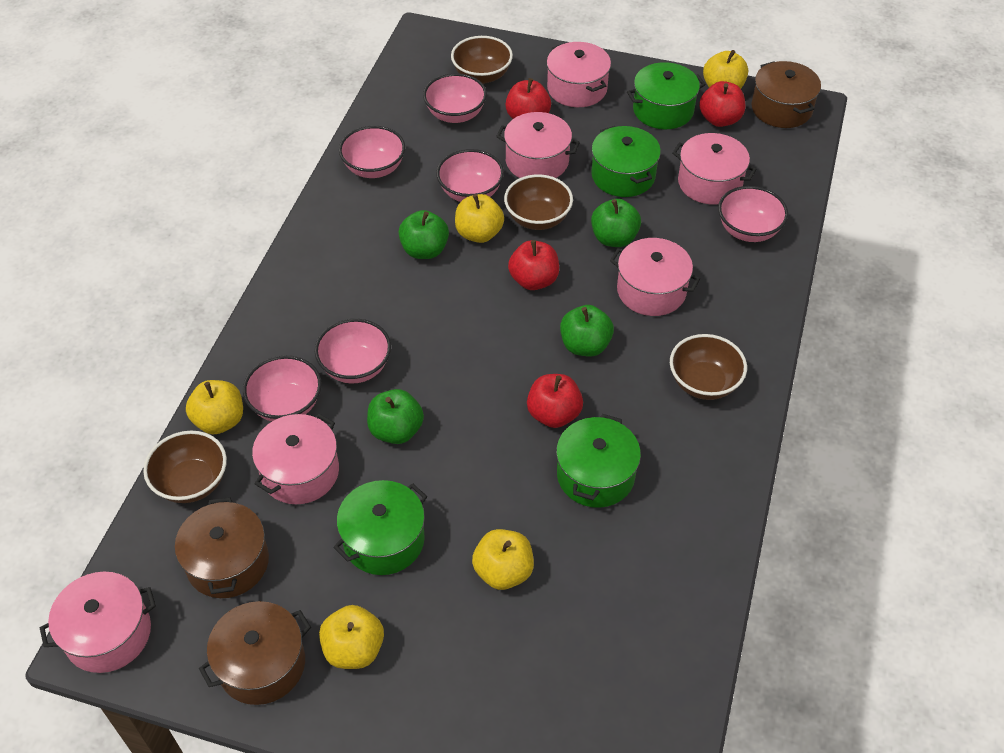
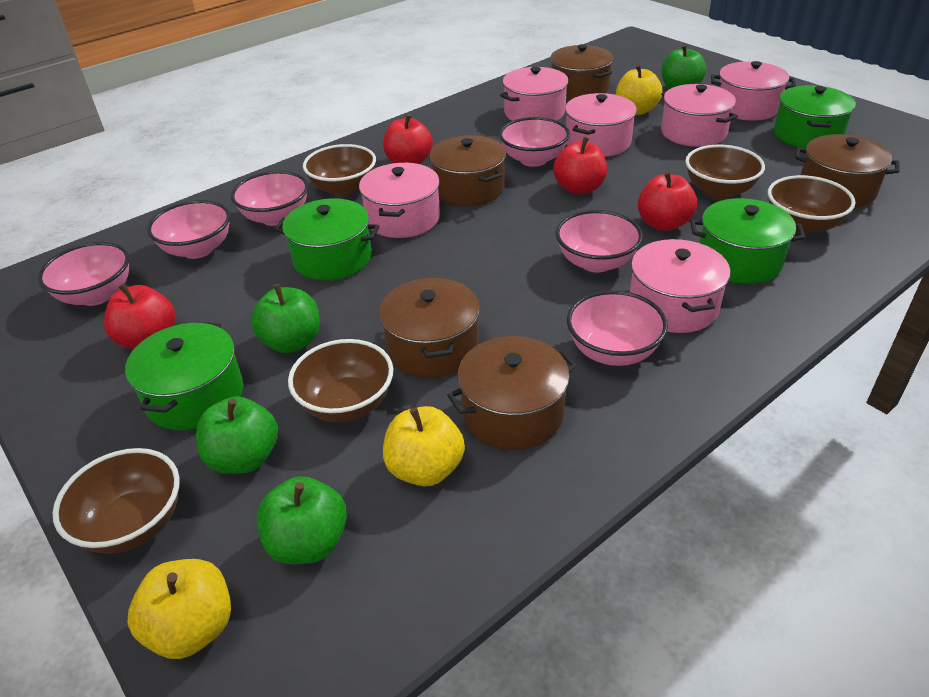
brown bowl: 4 -> 5
brown pot: 3 -> 5
yellow apple: 5 -> 3

